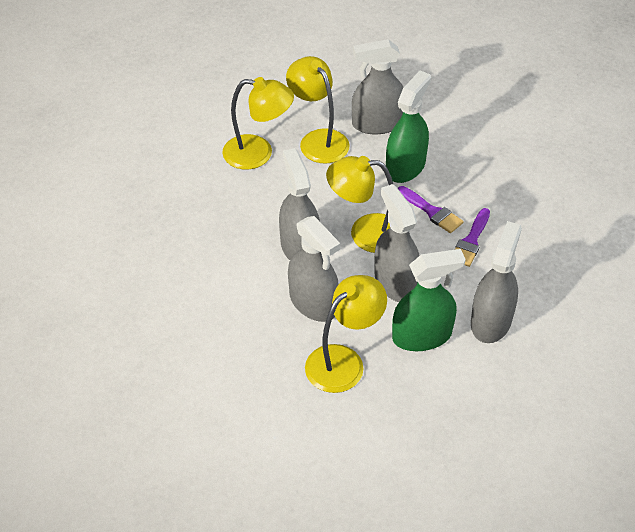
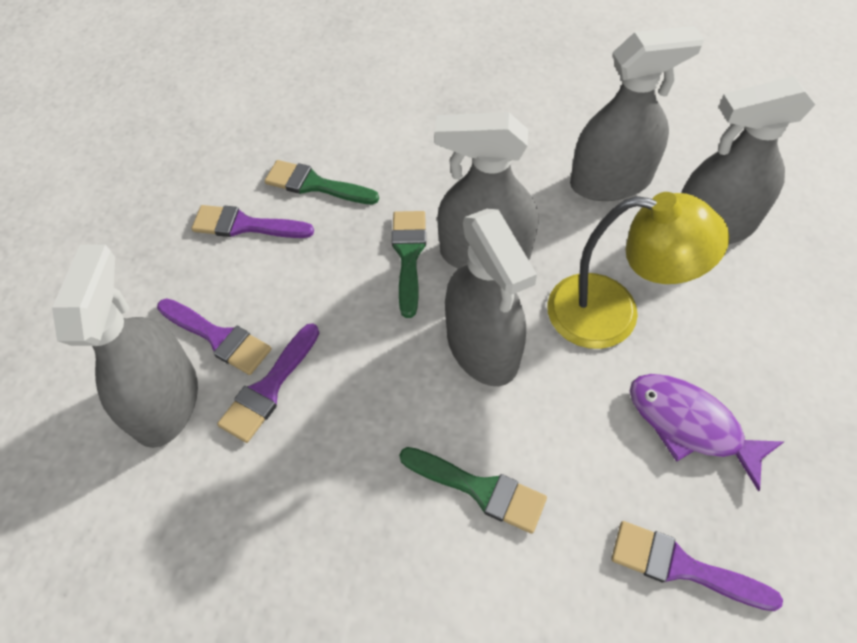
green brush: 0 -> 3
green spray bottle: 2 -> 0
purple brush: 2 -> 4
purple fish: 0 -> 1
yellow lamp: 4 -> 1

